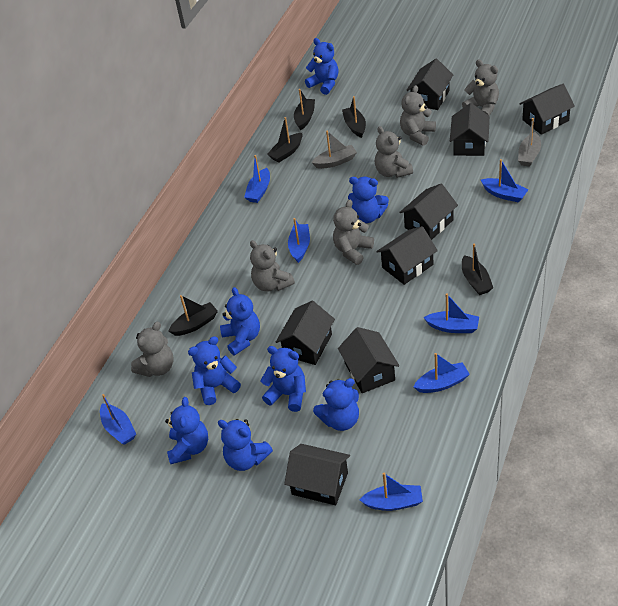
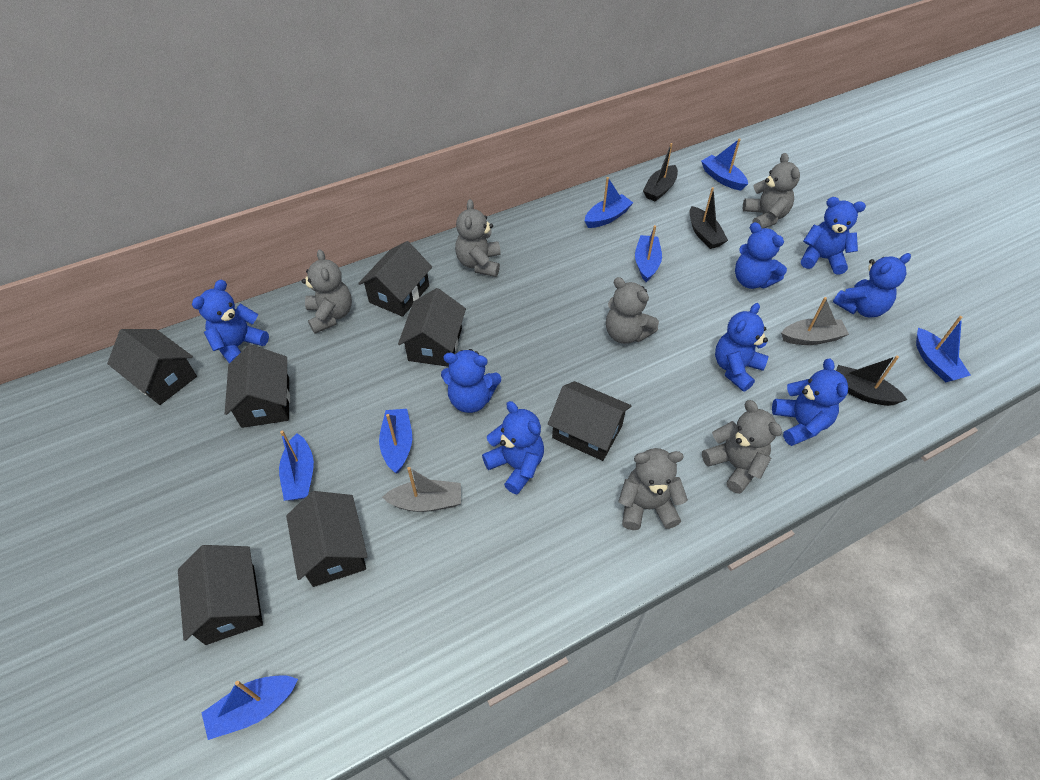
black boat: 5 -> 3
black house: 8 -> 7

